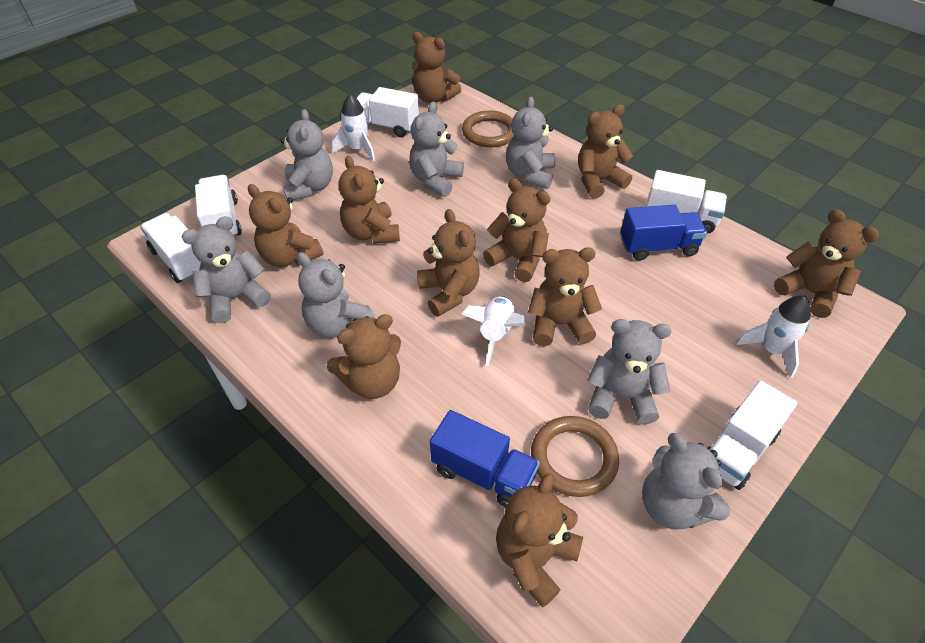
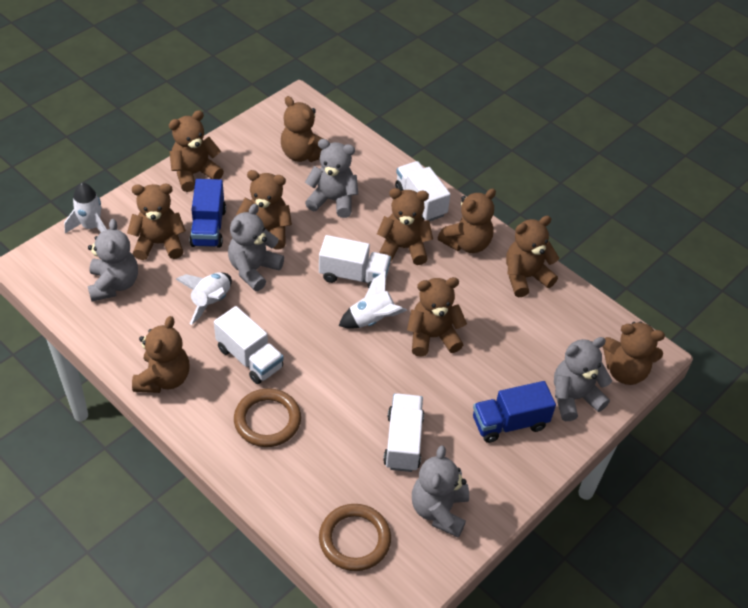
grey teddy bear: 7 -> 5
white truck: 5 -> 4

